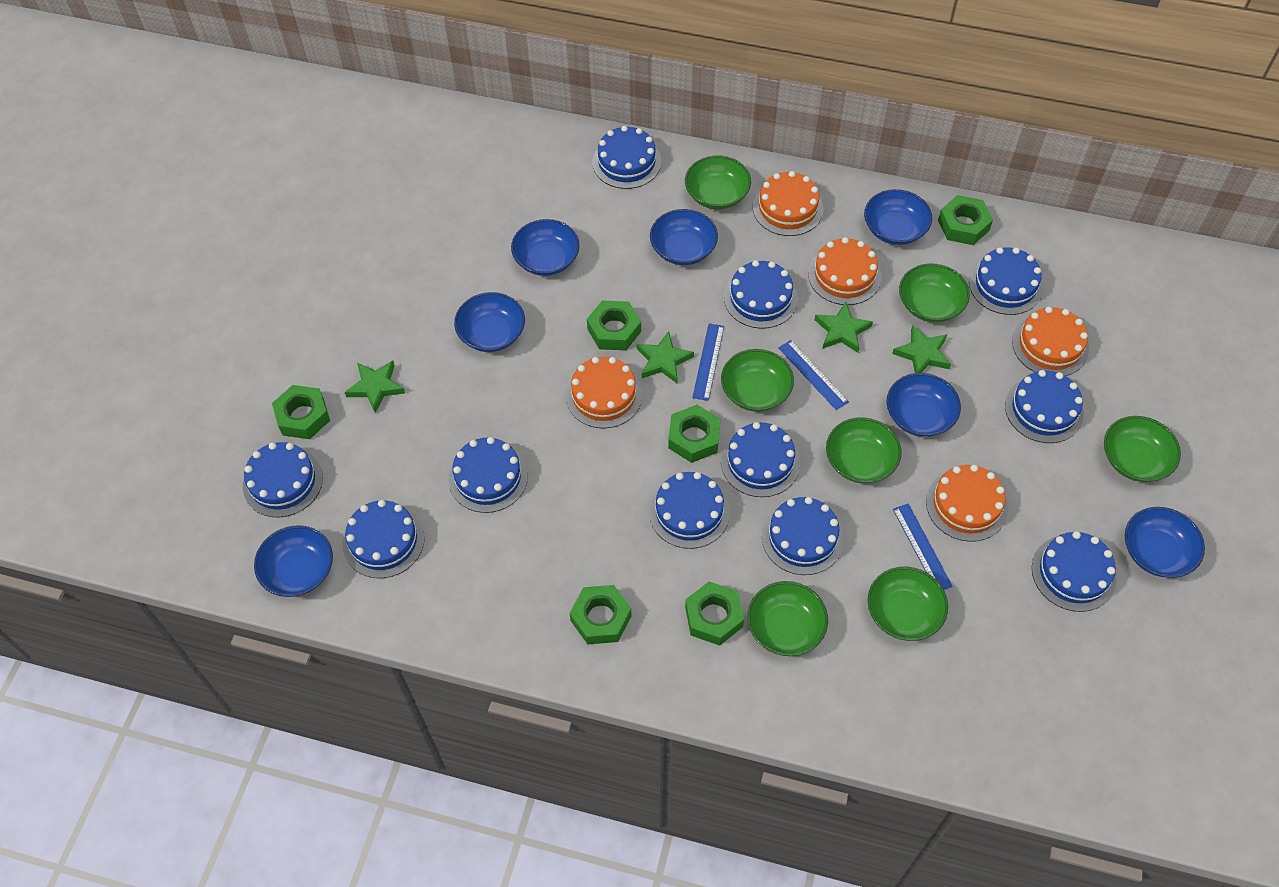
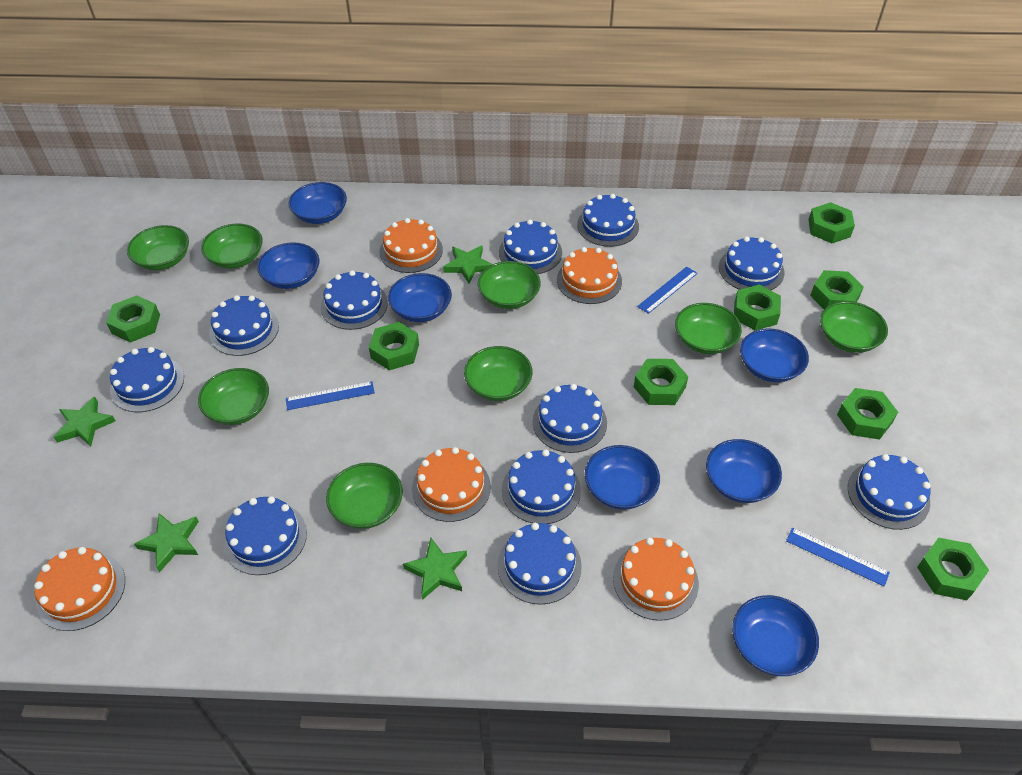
green bowl: 7 -> 8
green nut: 6 -> 8

